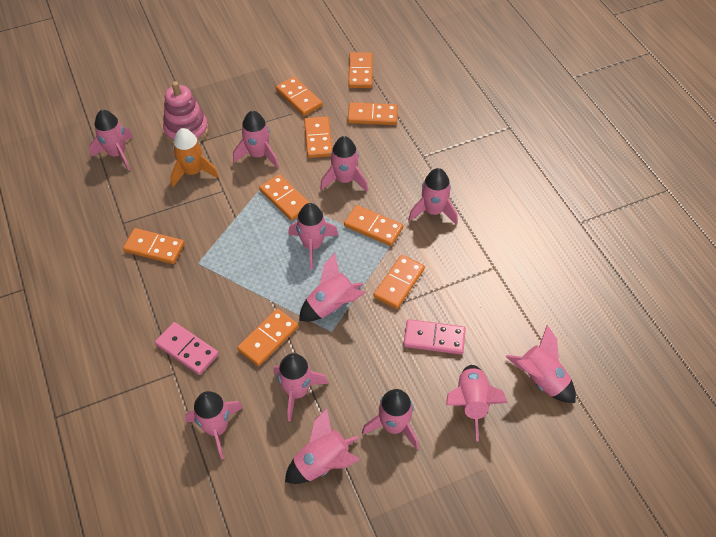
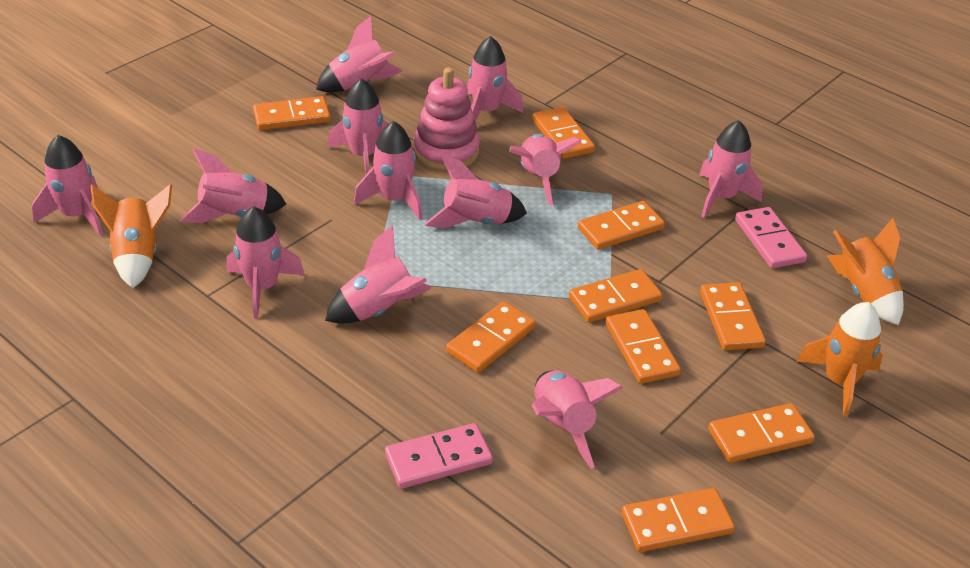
orange rocket: 1 -> 3

